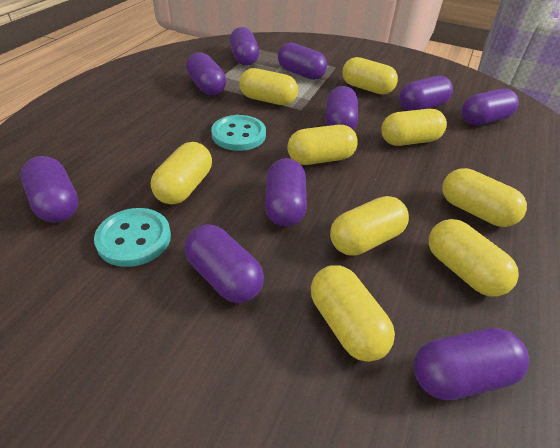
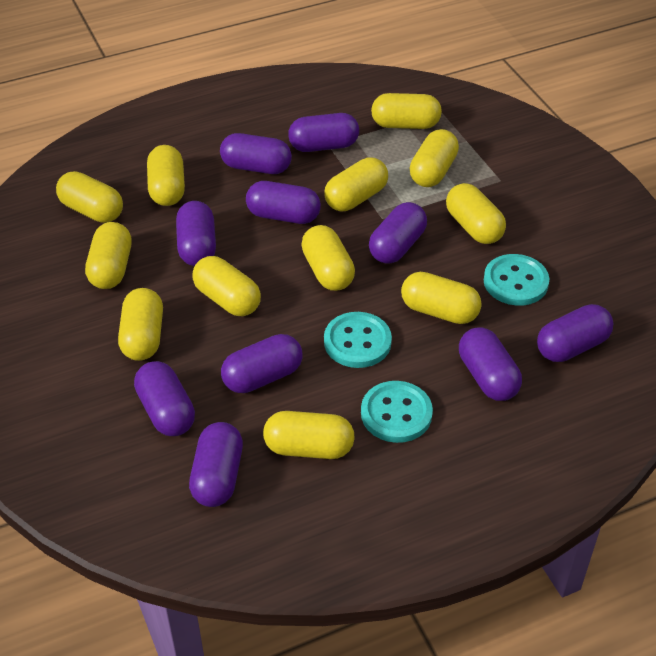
turquoise button: 2 -> 3
yellow capsule: 9 -> 12

